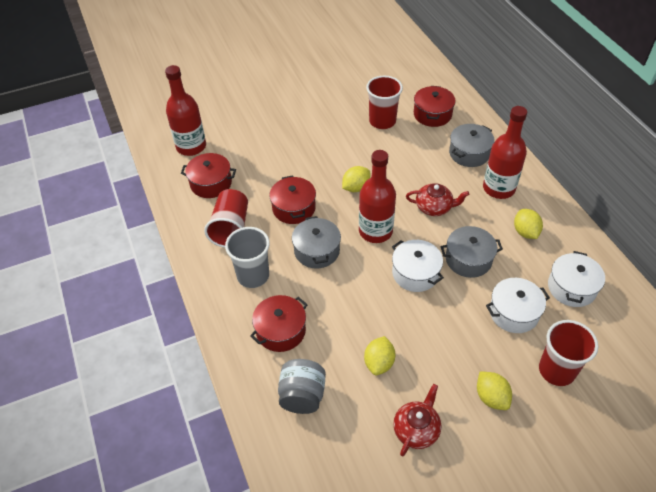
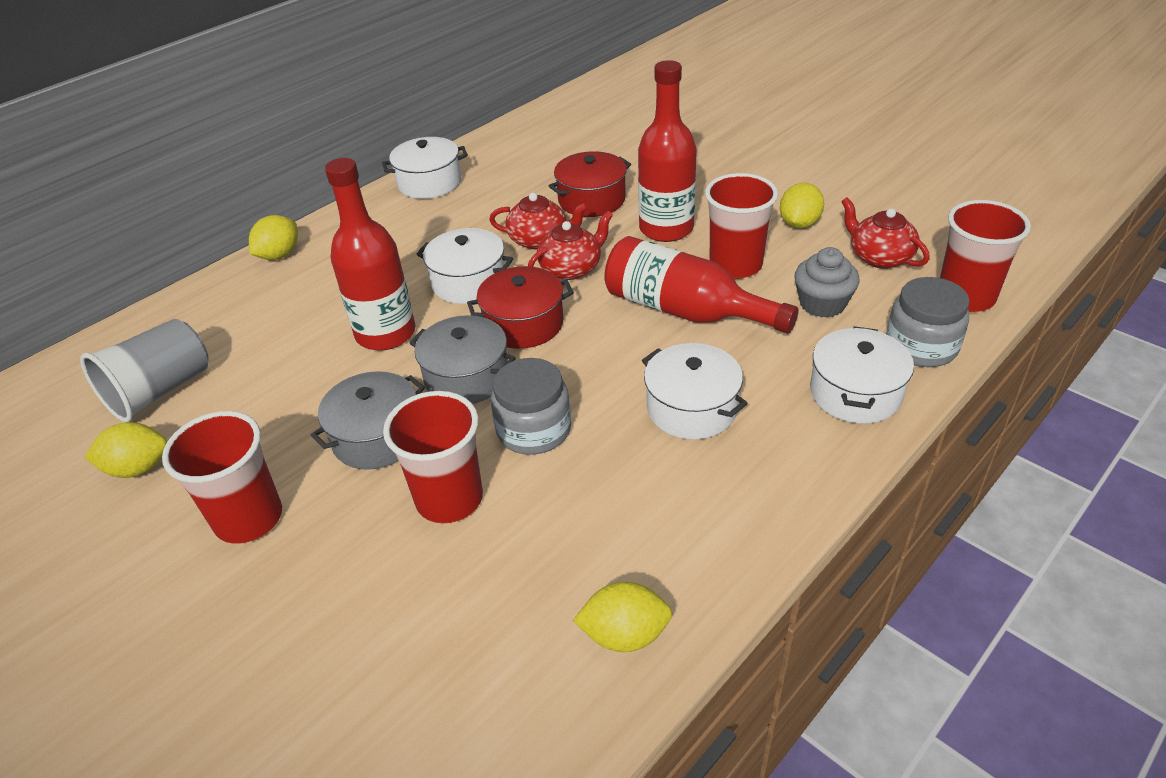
grey cupcake: 0 -> 1
grey jar: 1 -> 2
grey pot: 3 -> 2
red cup: 3 -> 4
red pot: 4 -> 2
red teapot: 2 -> 3
white pot: 3 -> 4

